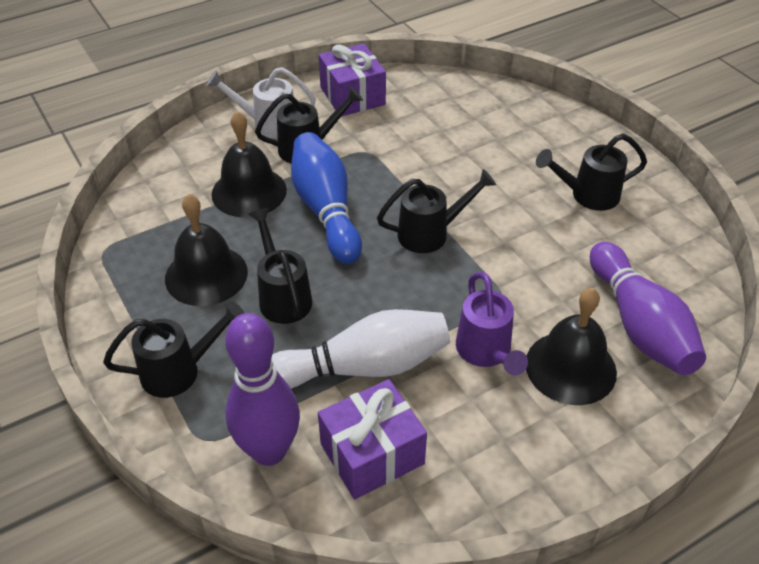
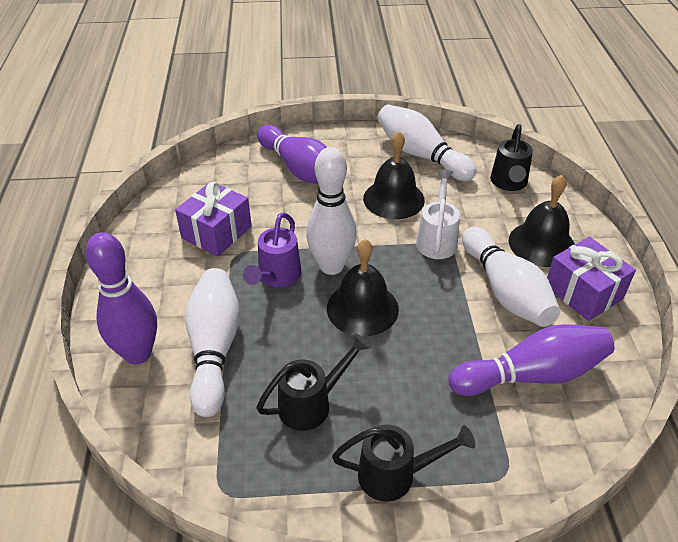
black watering can: 5 -> 3
blue bowling pin: 1 -> 0
purple bowling pin: 2 -> 3
white bowling pin: 1 -> 4

